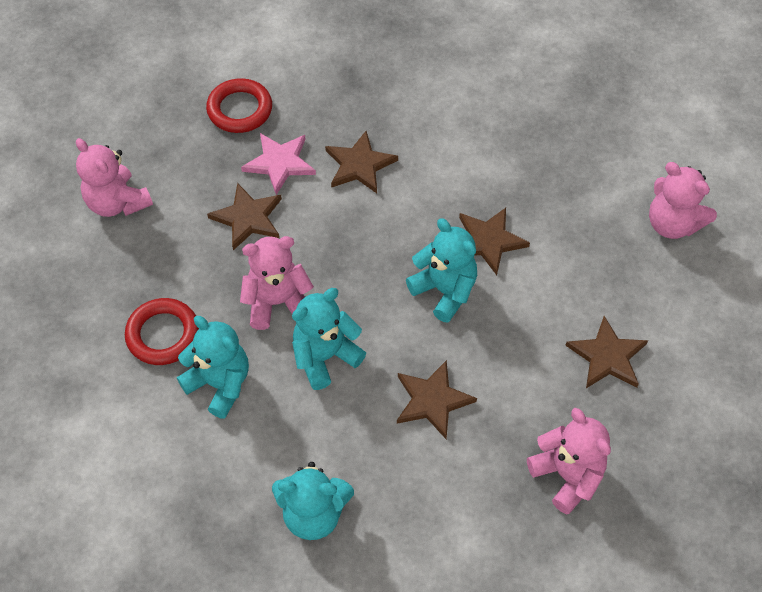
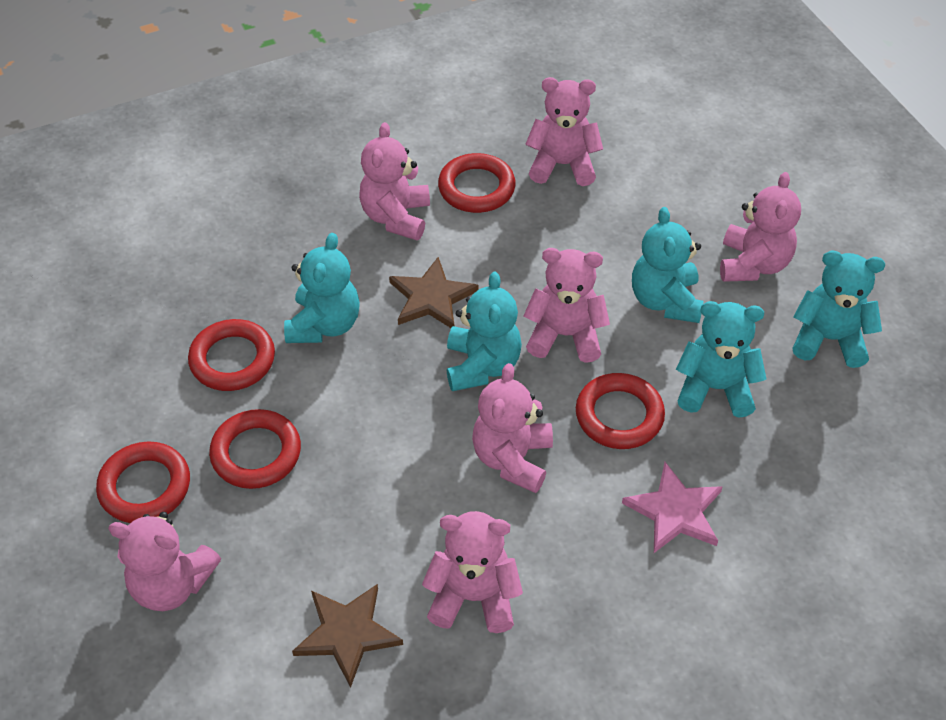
brown star: 5 -> 2
pink teddy bear: 4 -> 7
red ring: 2 -> 5
turquoise teddy bear: 4 -> 5

